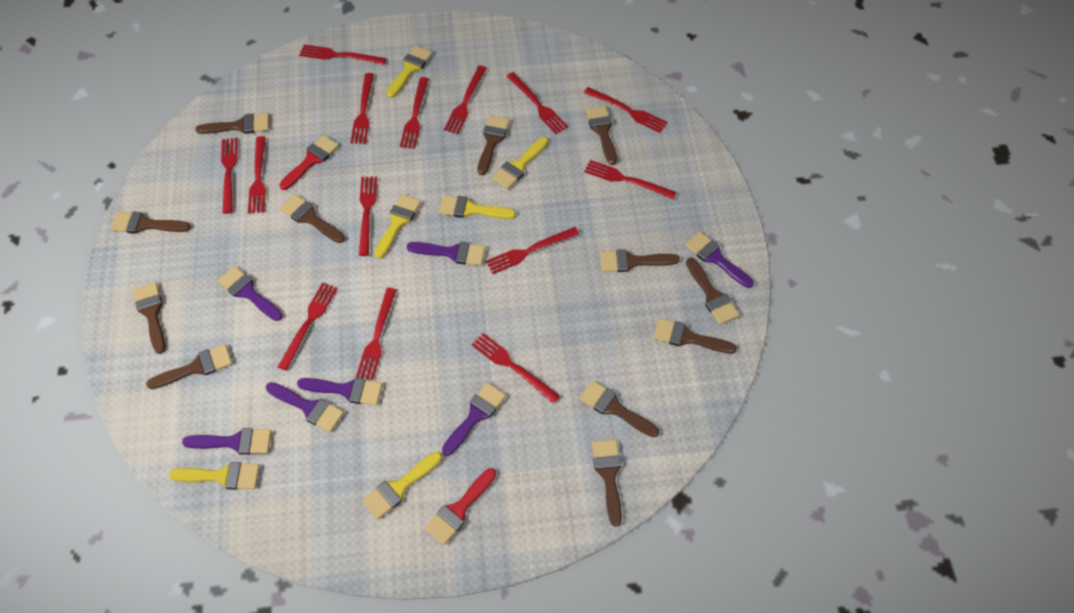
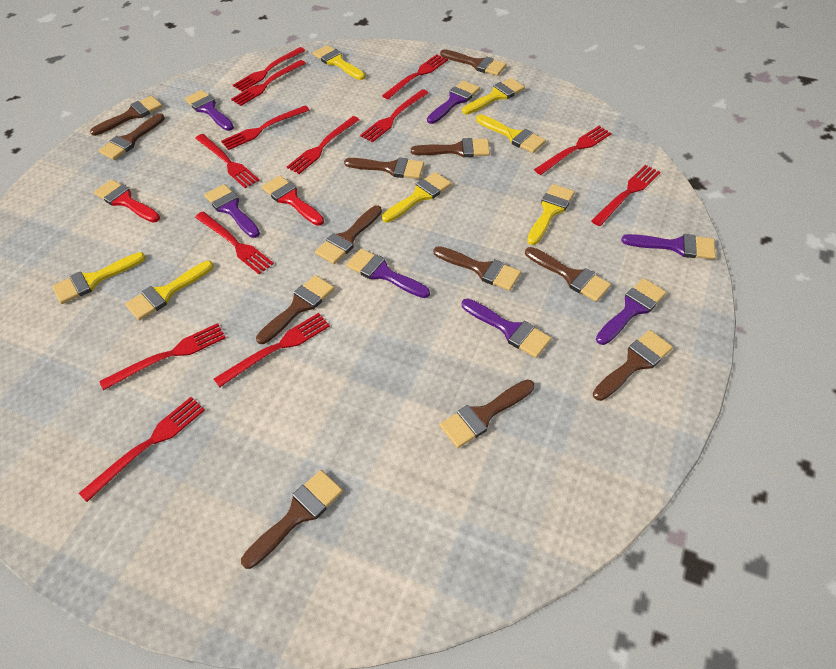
red fork: 14 -> 13
yellow brush: 6 -> 7

